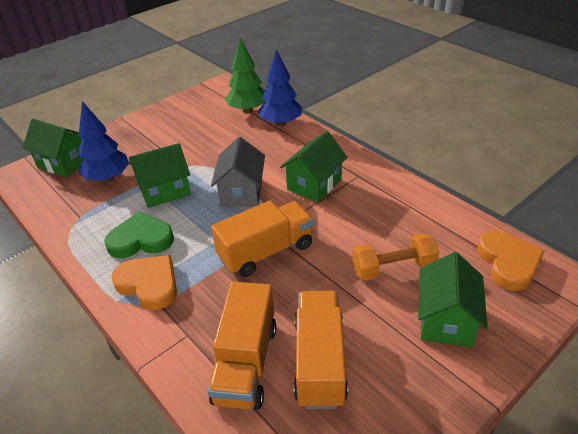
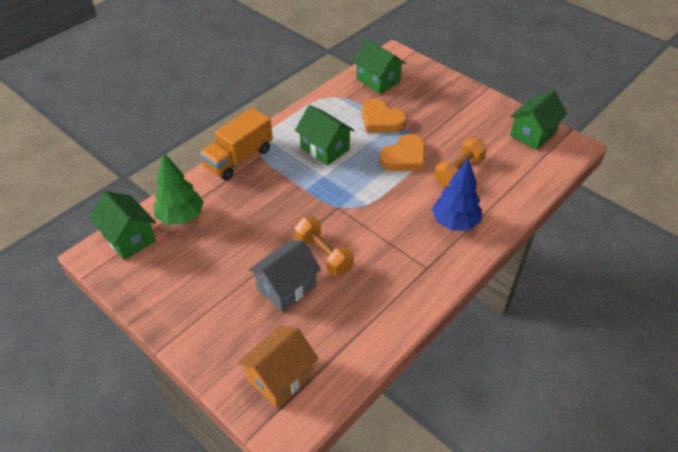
blue tree: 2 -> 1
green heart: 1 -> 0
orange dumbbell: 1 -> 2
orange house: 0 -> 1
orange truck: 3 -> 1

